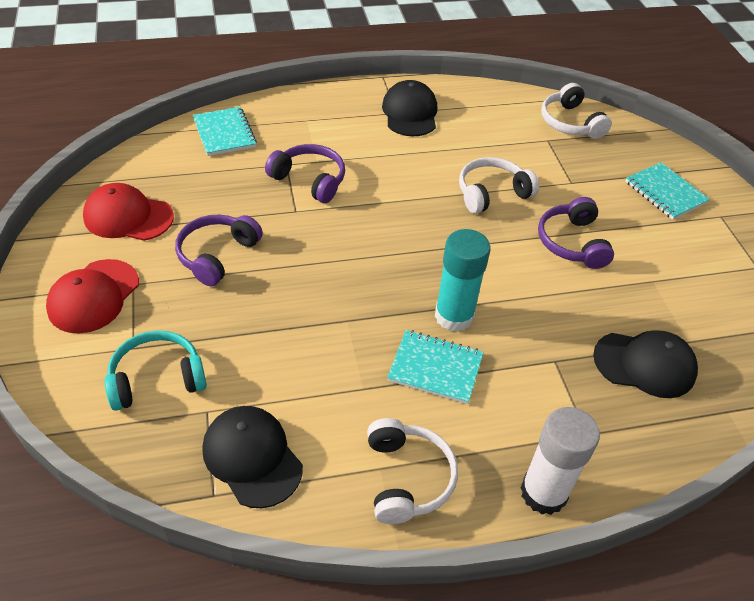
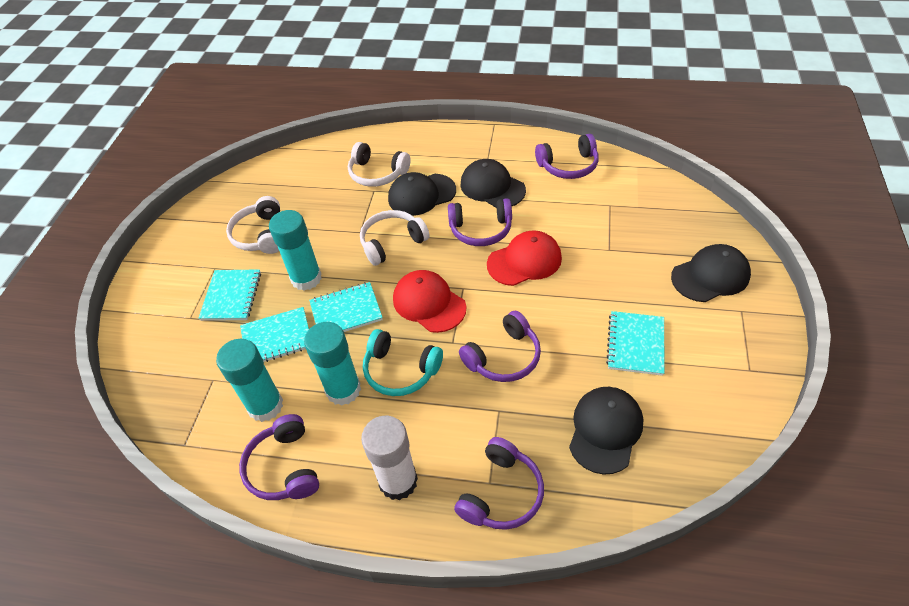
black cap: 3 -> 4
purple headphones: 3 -> 5
turquoise glue stick: 1 -> 3
turquoise notebook: 3 -> 4

